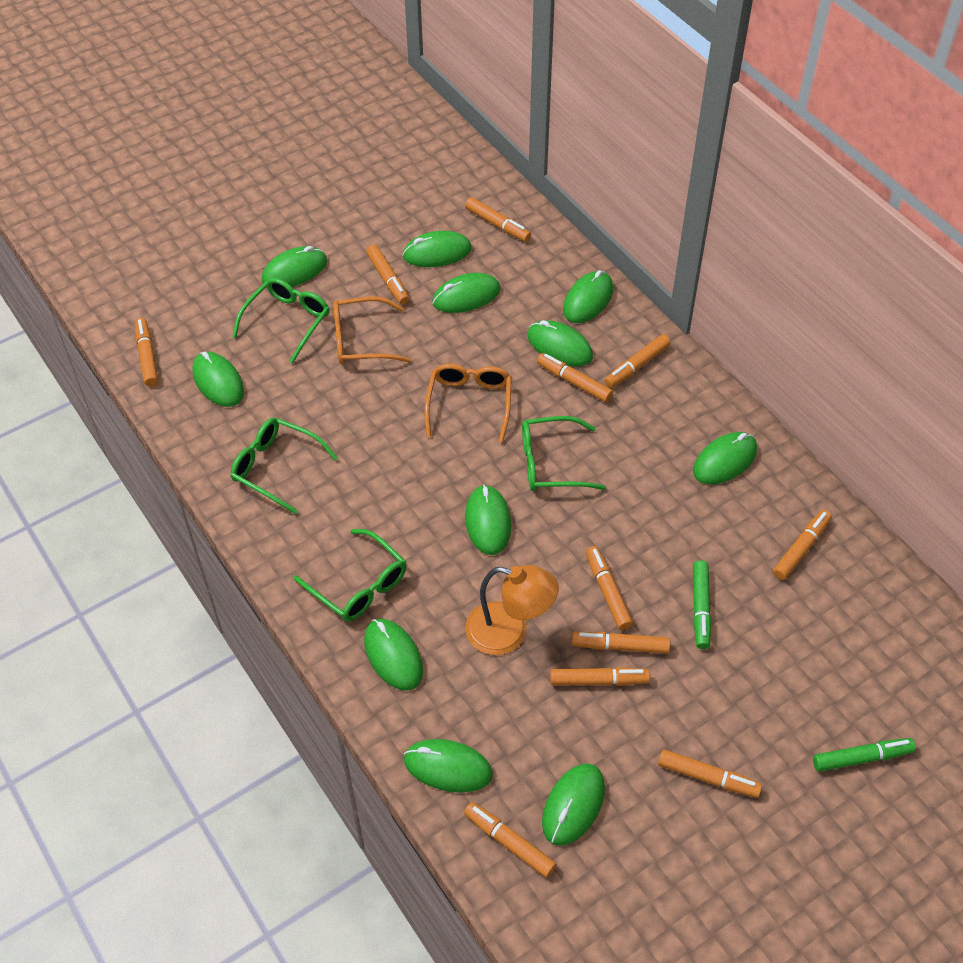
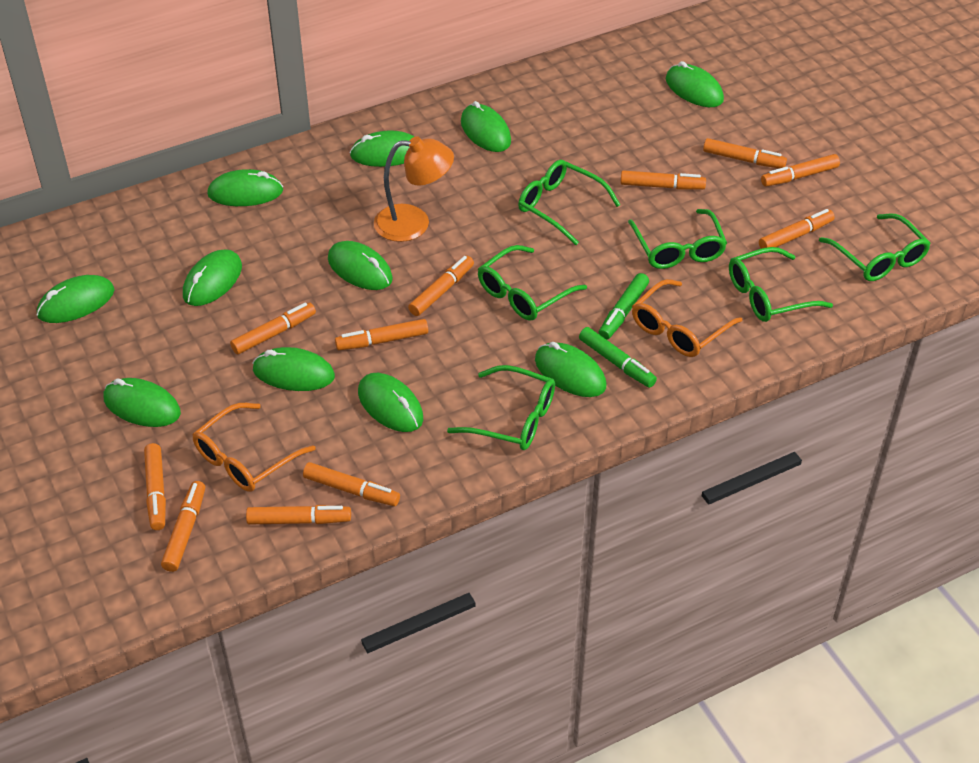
green glasses: 4 -> 6

